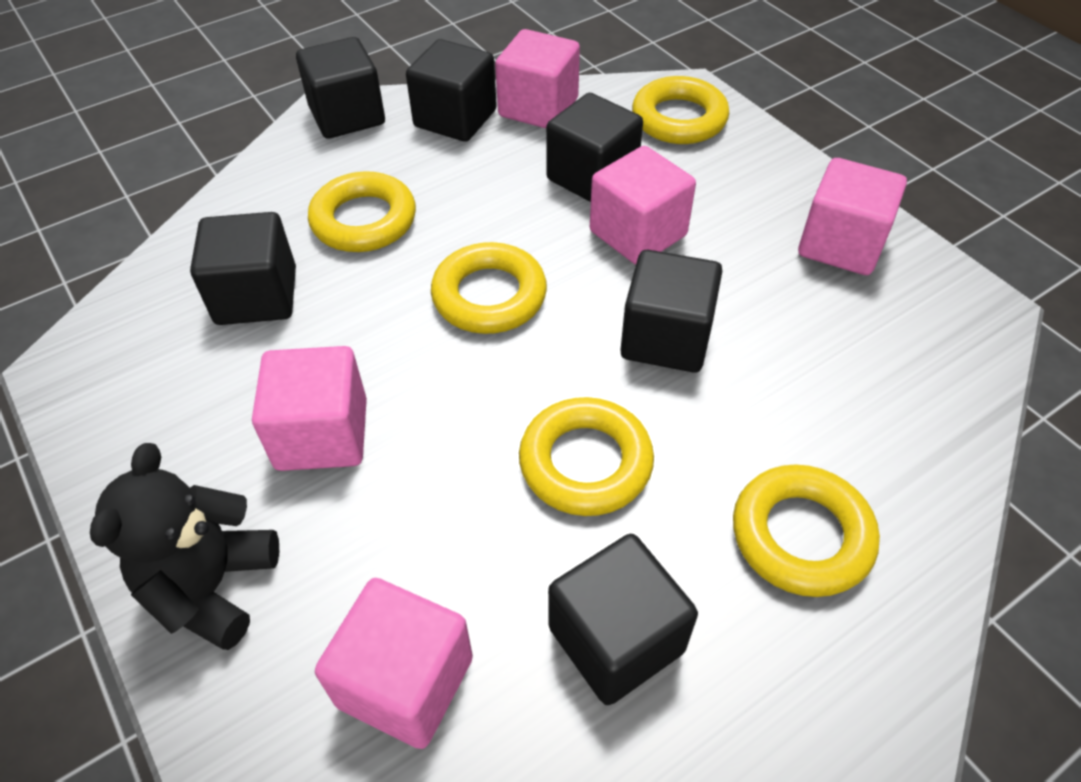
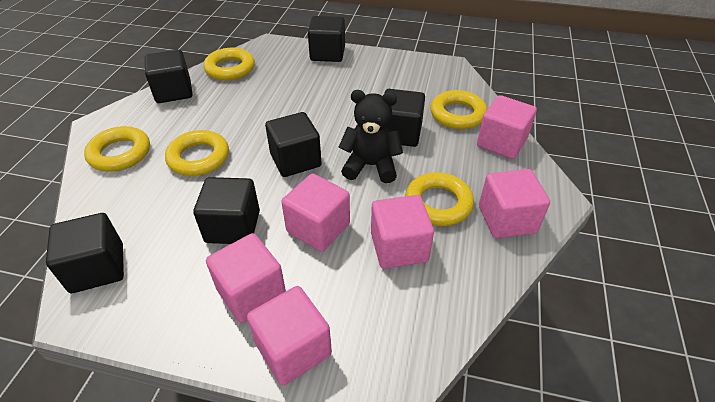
pink cube: 5 -> 6

